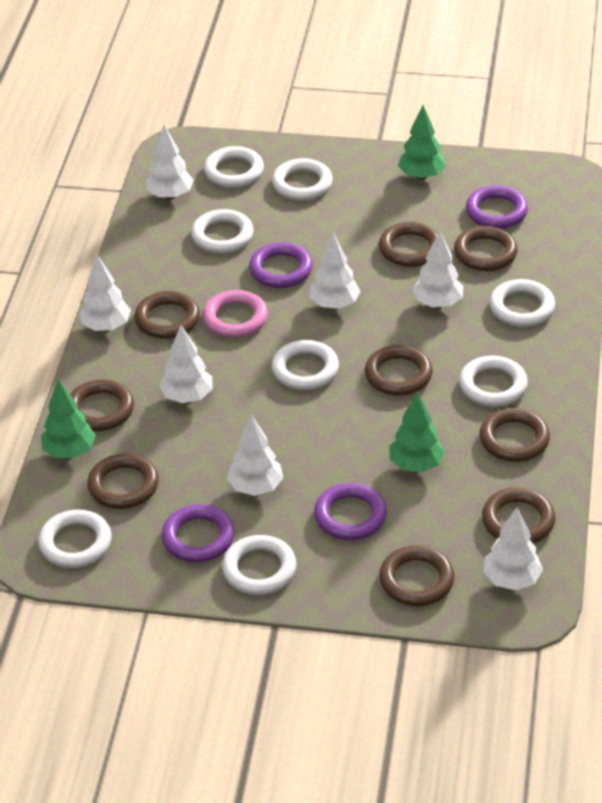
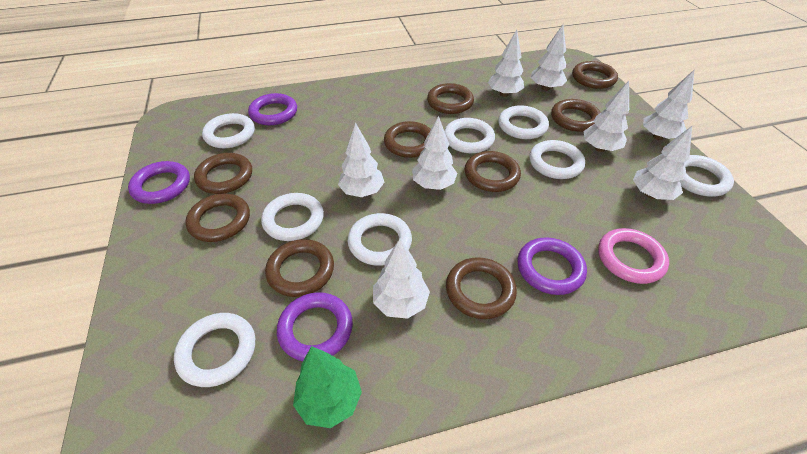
green tree: 3 -> 1
white tree: 7 -> 8

